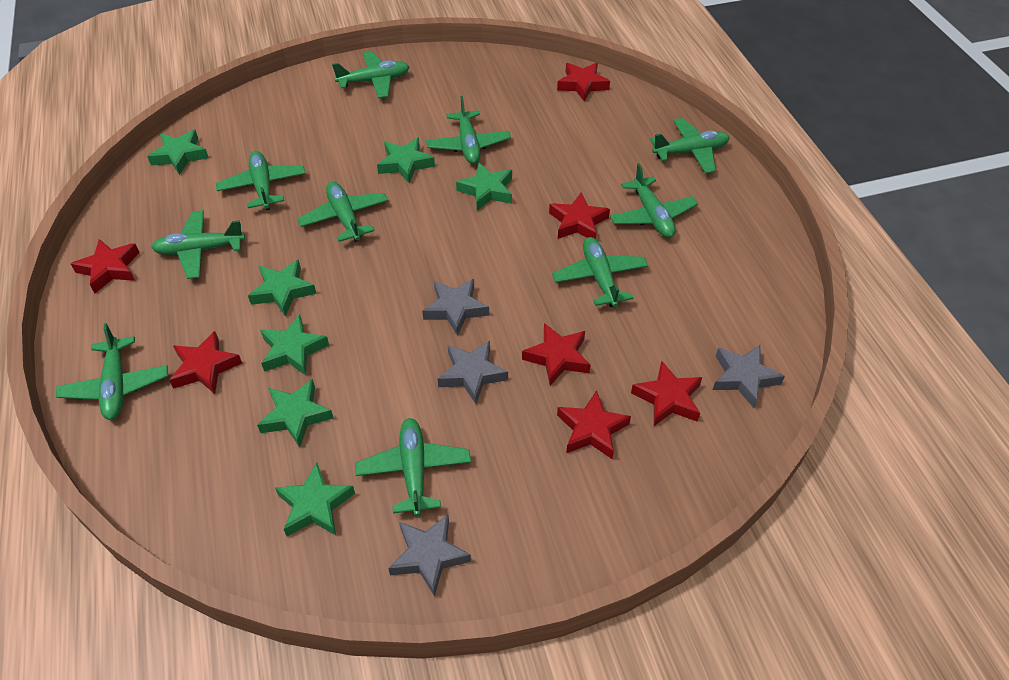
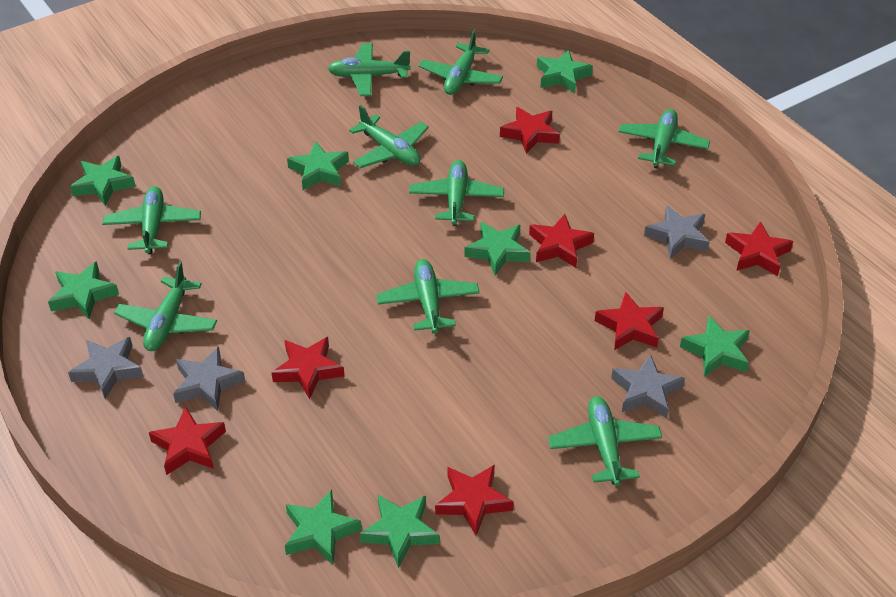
green plane: 10 -> 9
green star: 7 -> 8

